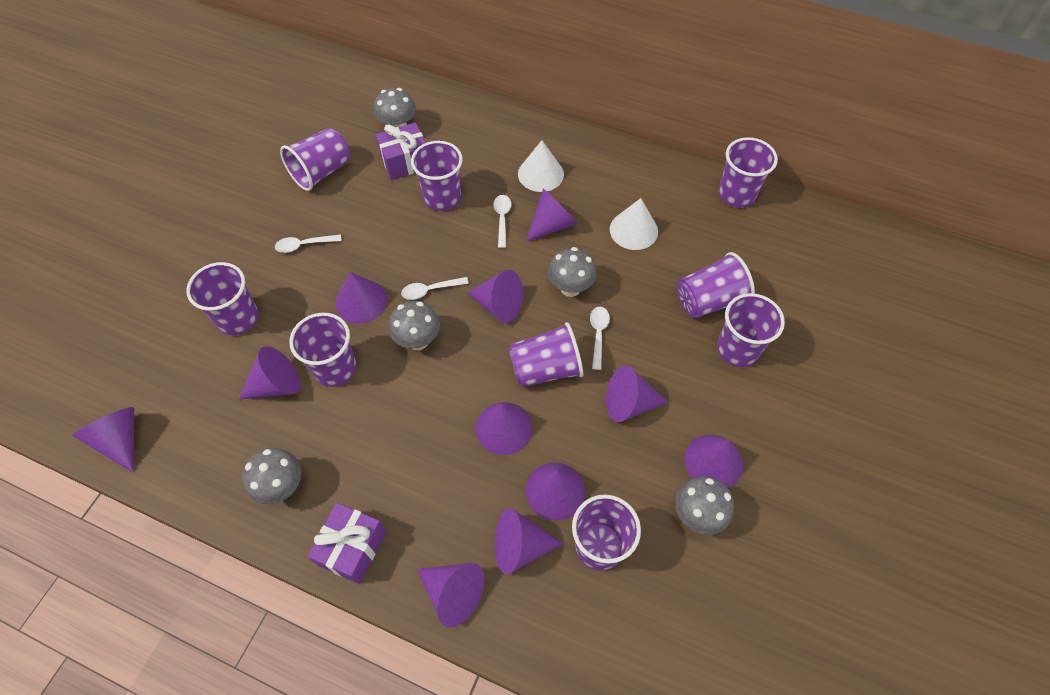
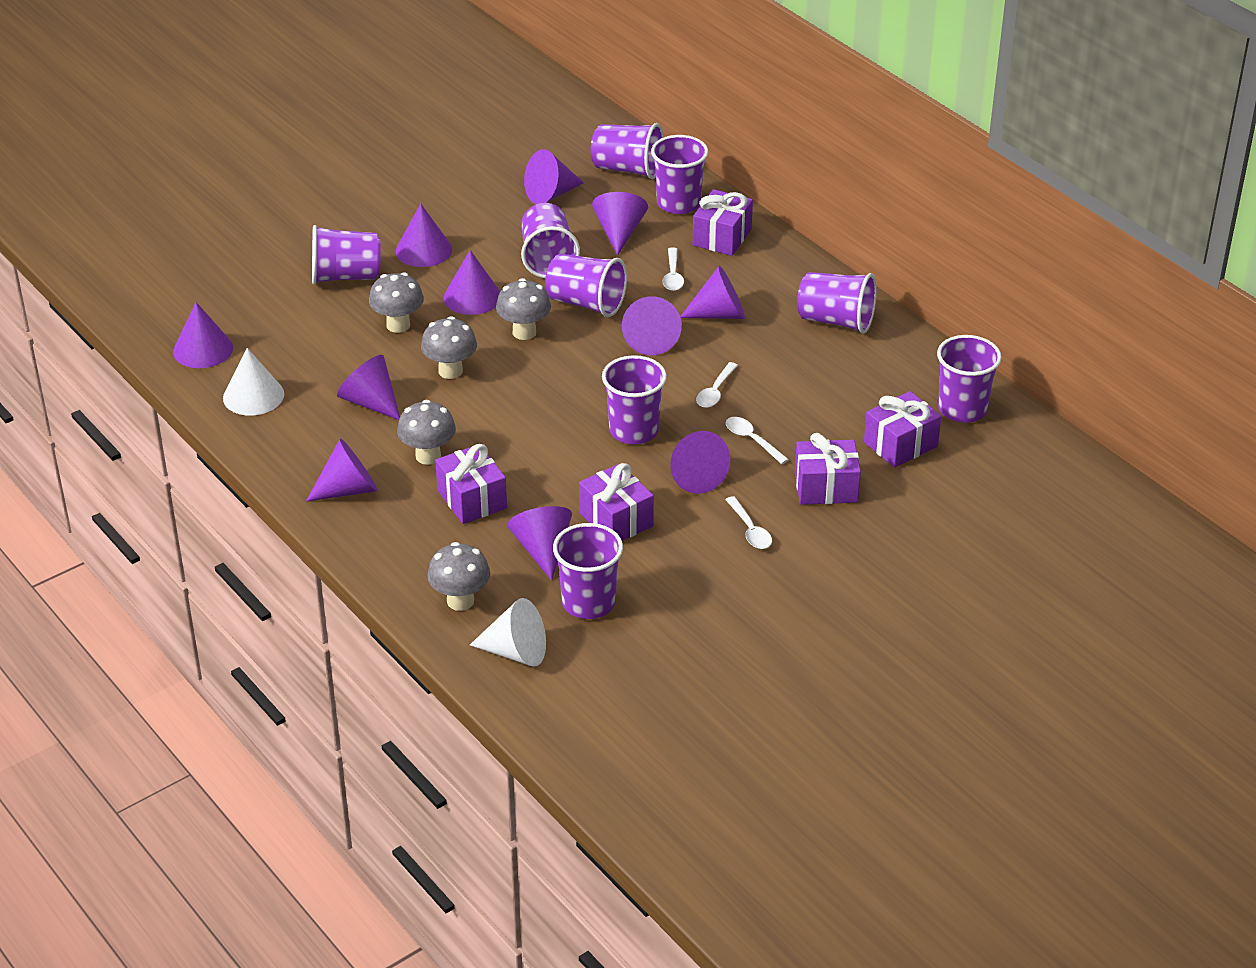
purple gift: 2 -> 5

